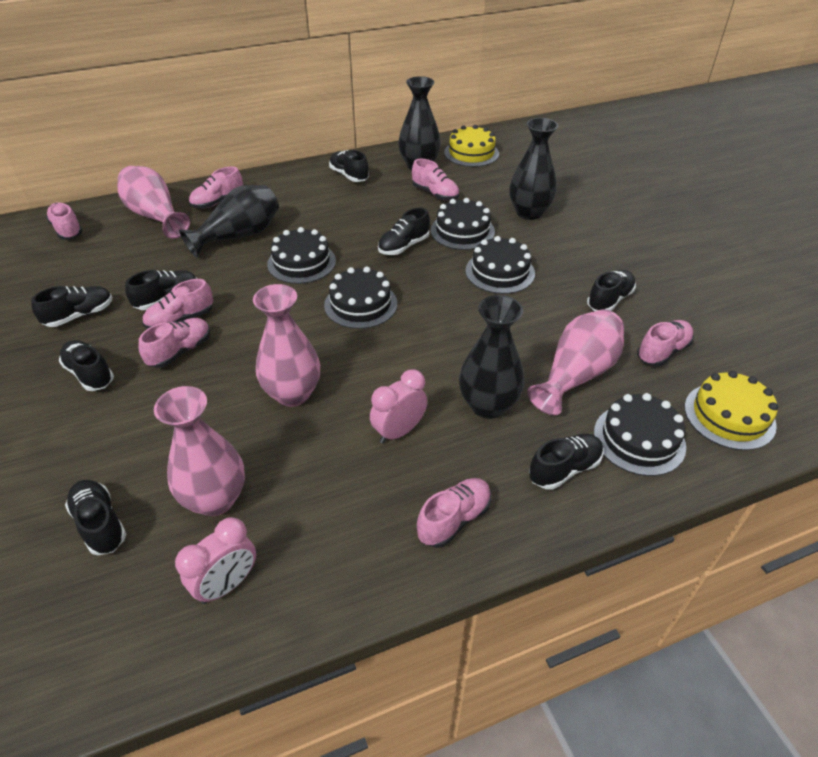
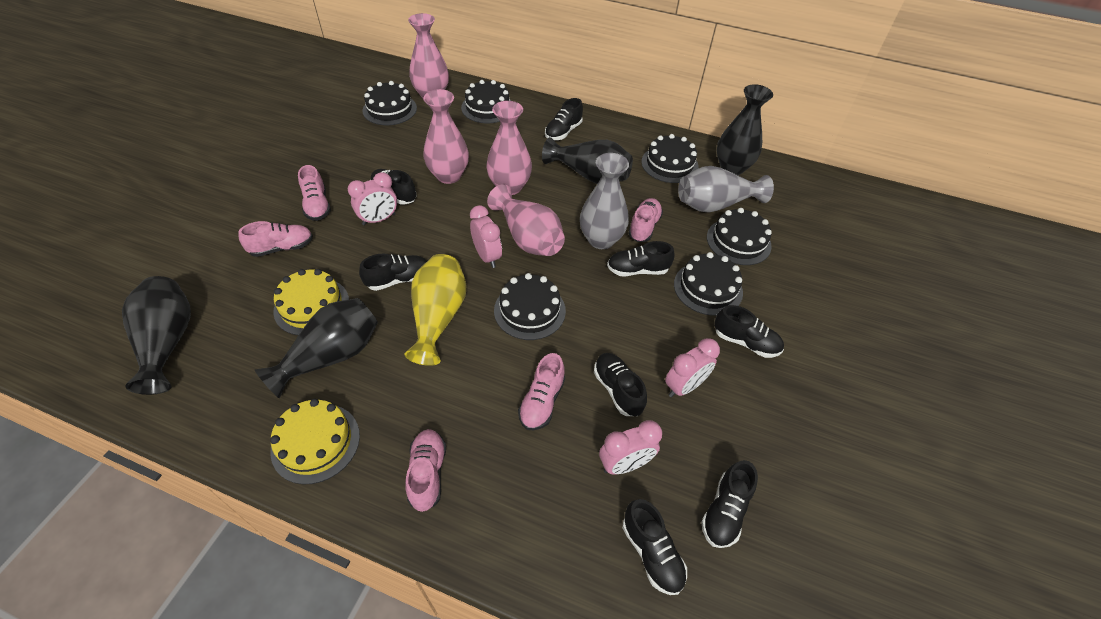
black cake: 5 -> 6
grey vase: 0 -> 2
pink clock: 2 -> 4
pink shoe: 7 -> 5
yellow vase: 0 -> 1

